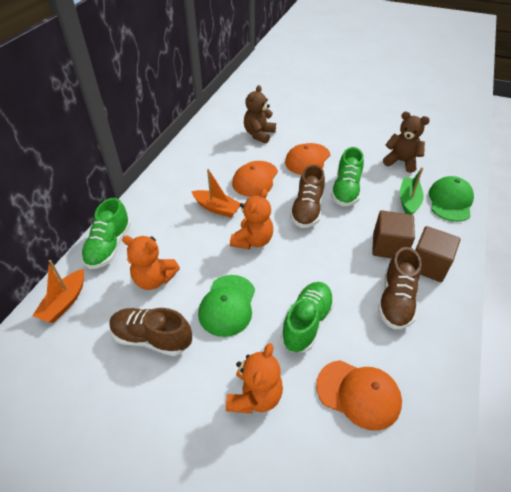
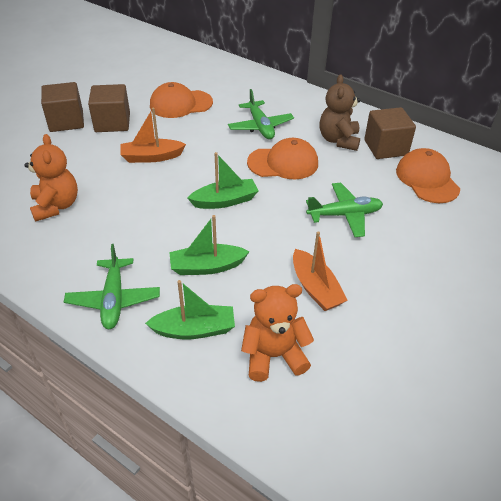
brown cube: 2 -> 3
brown shoe: 3 -> 0
brown teddy bear: 2 -> 1
green boat: 1 -> 3
green cap: 2 -> 0
green plane: 0 -> 3
green shoe: 3 -> 0
orange teddy bear: 3 -> 2

